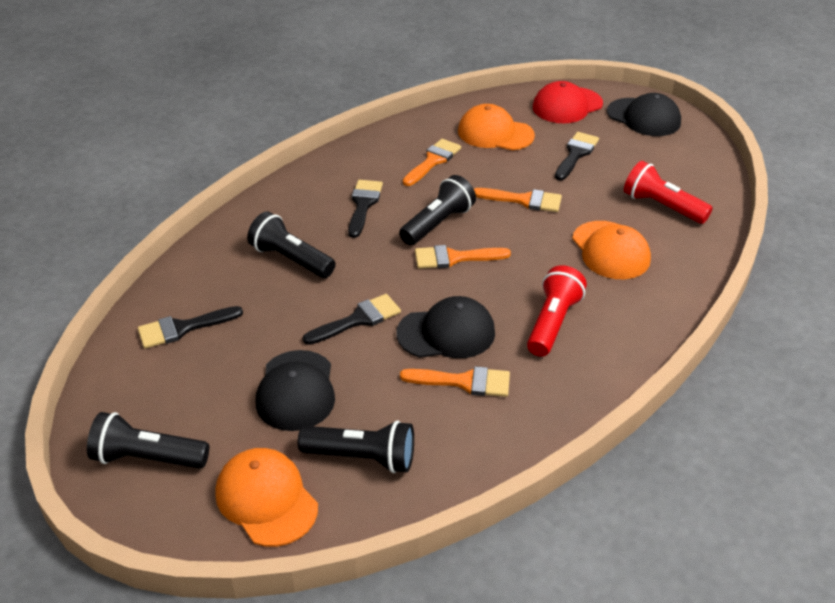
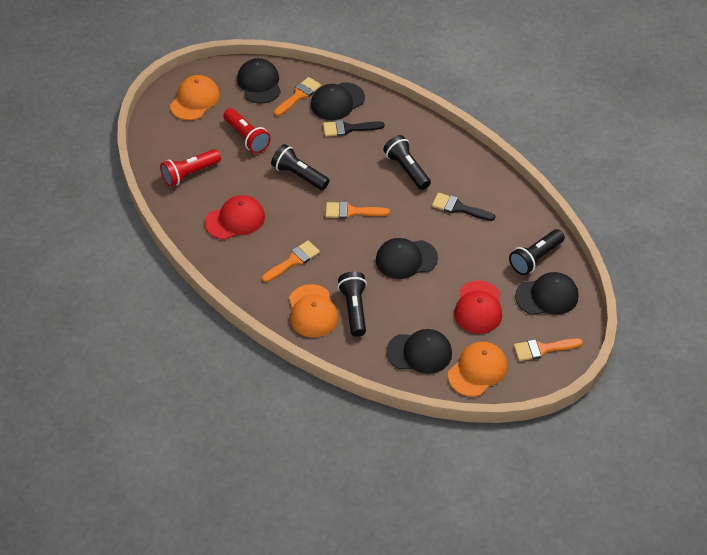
black brush: 4 -> 2
black cap: 3 -> 5
red cap: 1 -> 2

